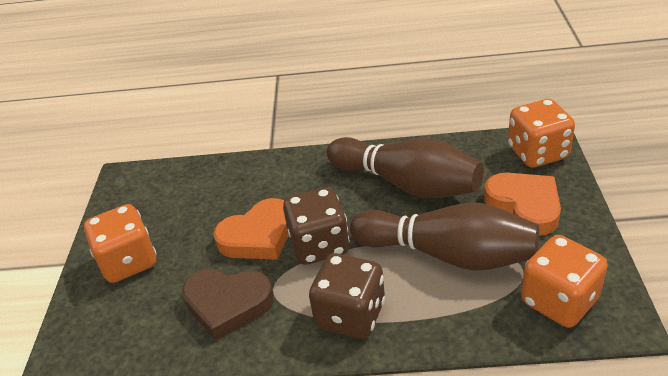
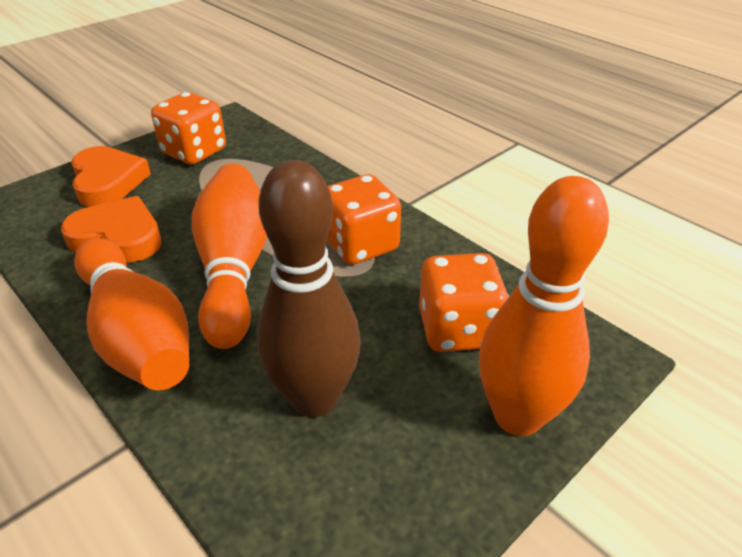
brown bowling pin: 2 -> 1
brown dice: 2 -> 0
brown heart: 1 -> 0
orange bowling pin: 0 -> 3

